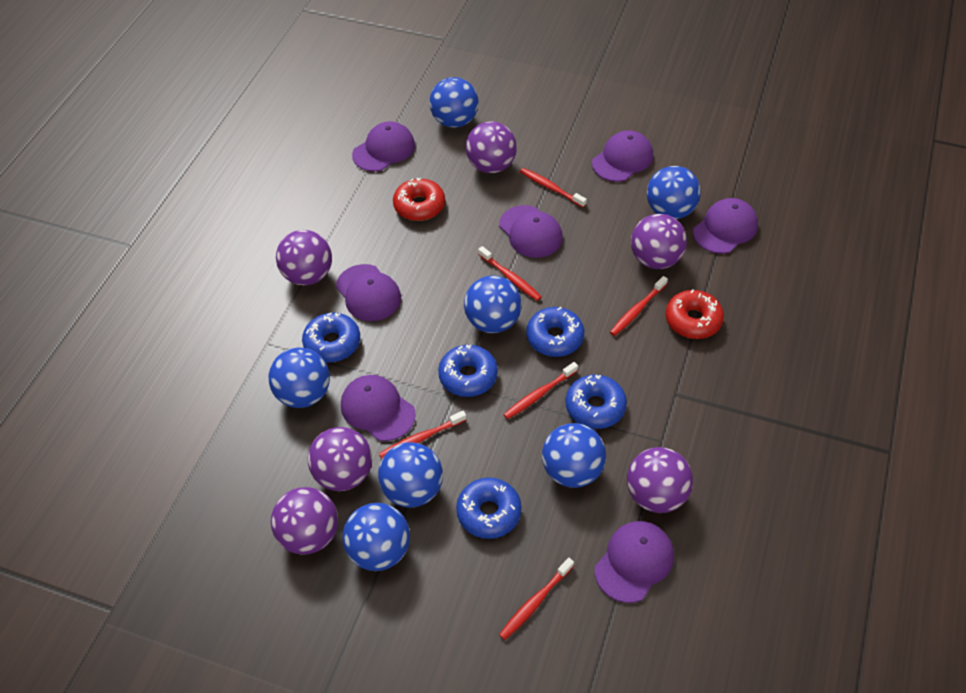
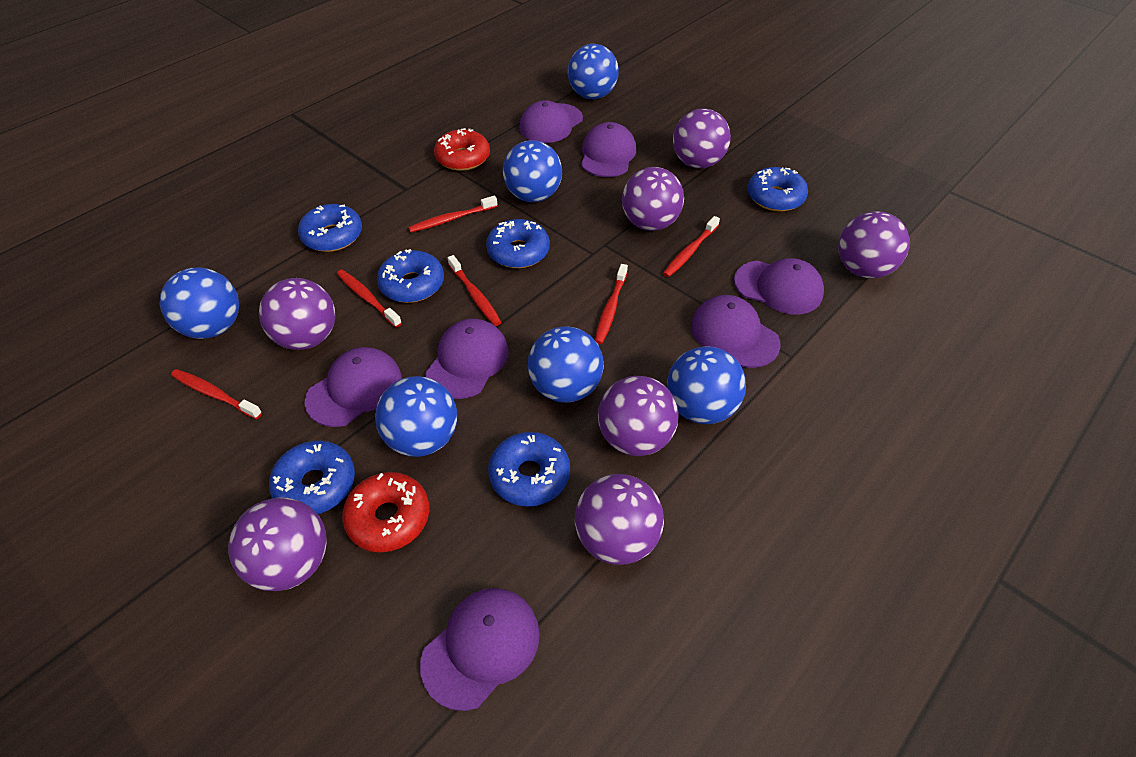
blue ball: 7 -> 6
blue donut: 5 -> 6
purple ball: 6 -> 7

